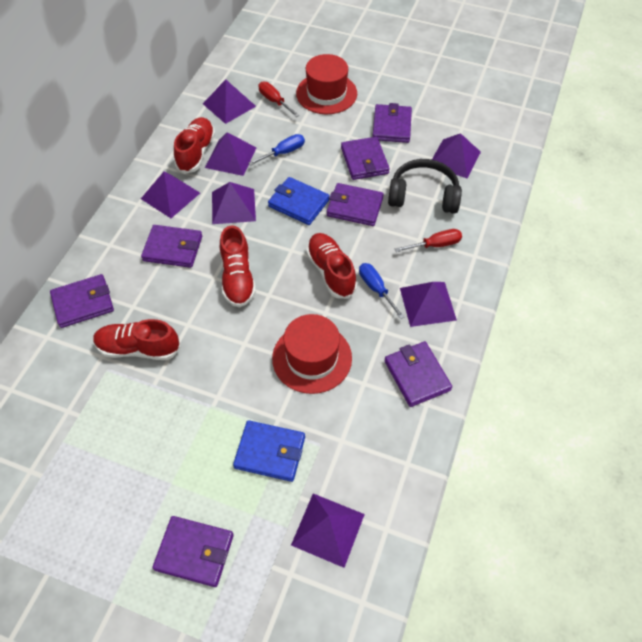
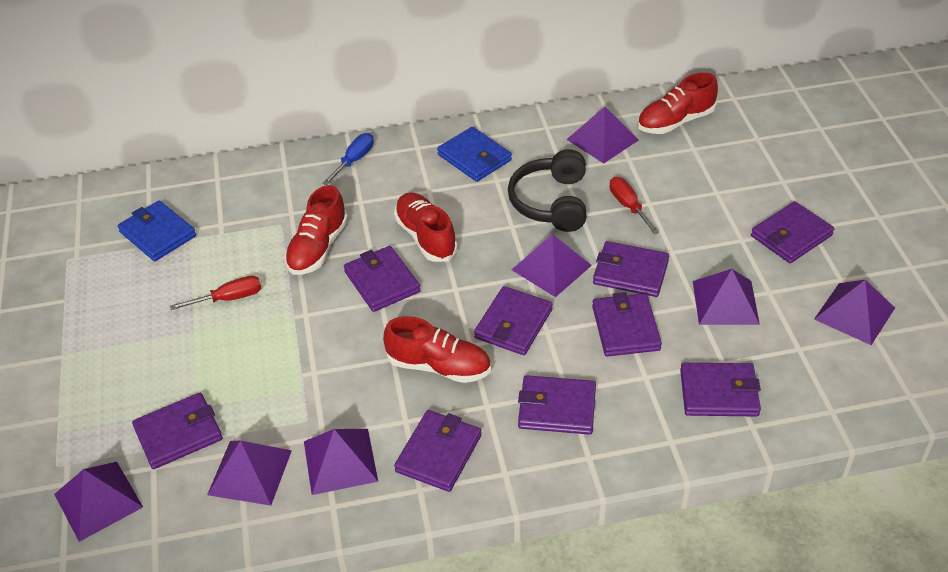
blue screwdriver: 2 -> 1
purple wallet: 7 -> 9
red hat: 2 -> 0

